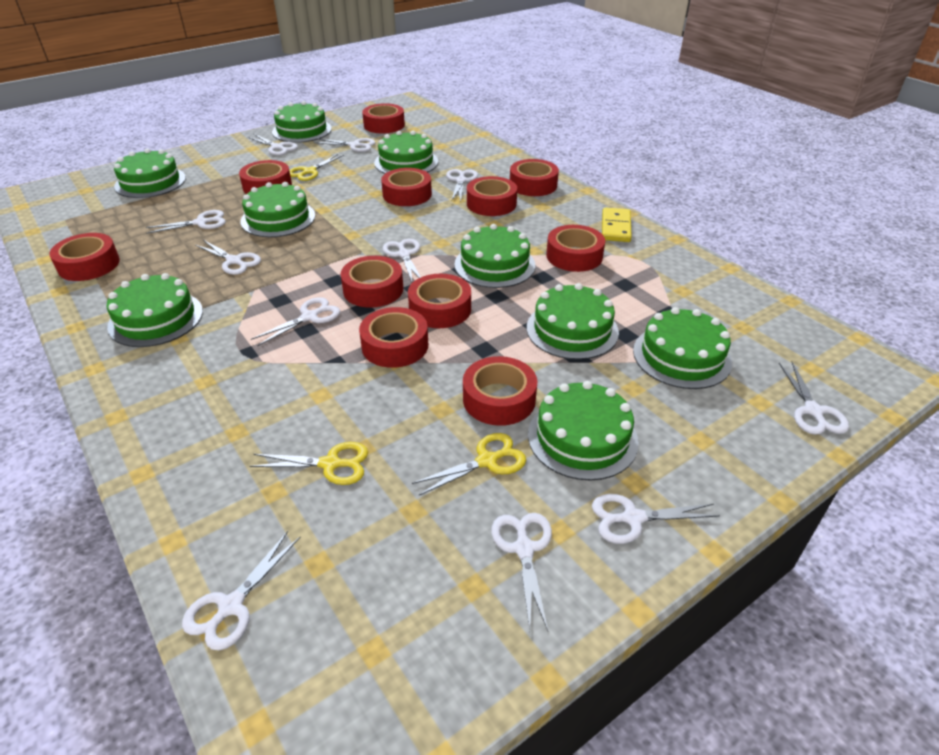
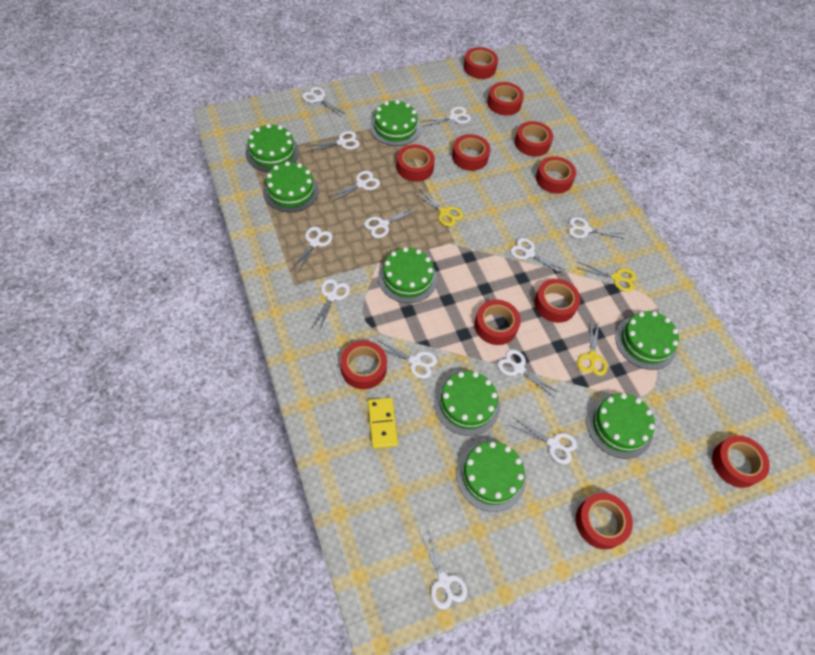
green cake: 9 -> 8
white scissors: 11 -> 13

